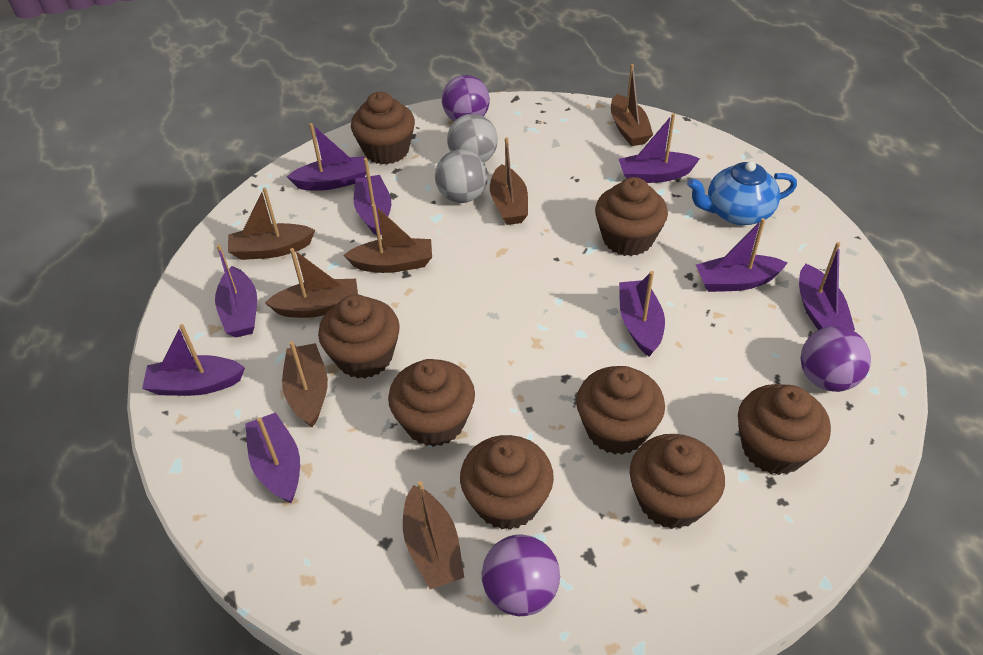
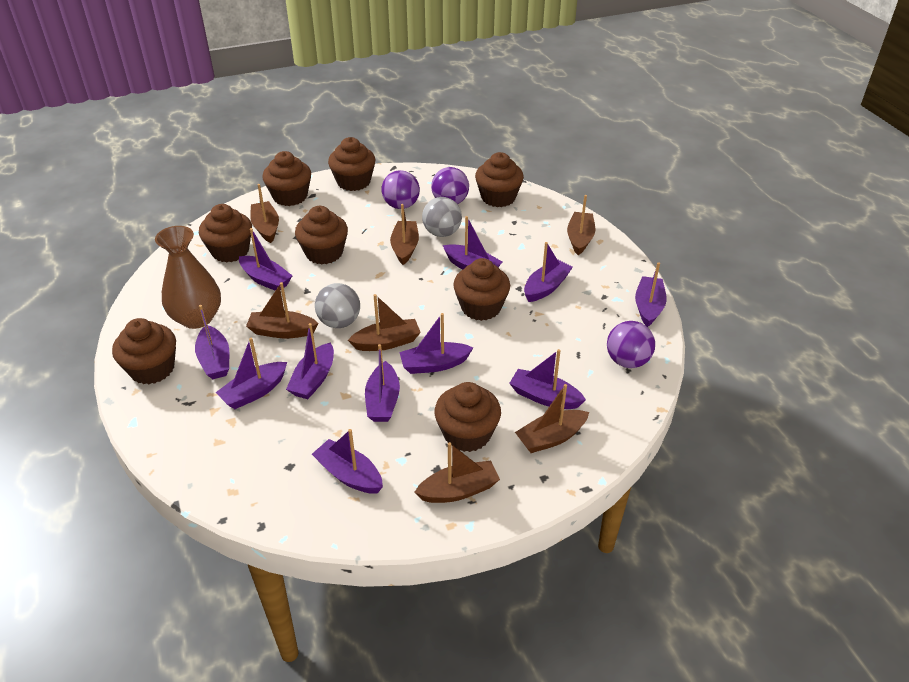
blue teapot: 1 -> 0
brown vase: 0 -> 1
purple boat: 9 -> 11

